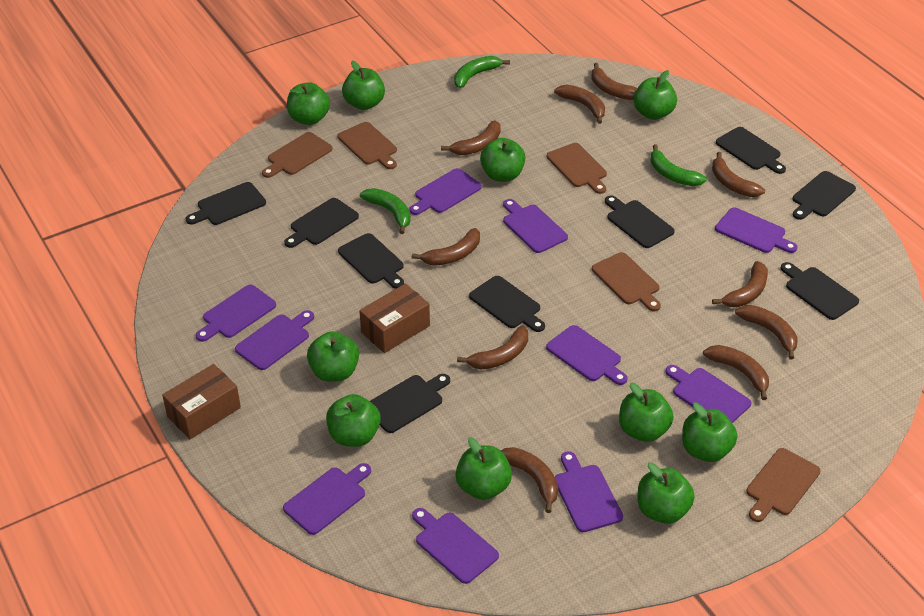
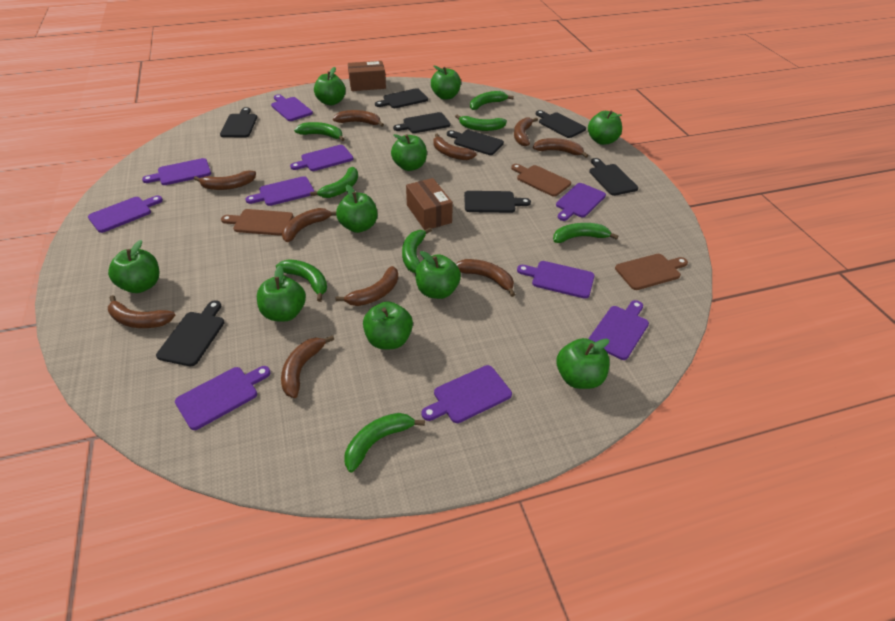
black cutting board: 9 -> 8
brown cutting board: 5 -> 3
green banana: 3 -> 8

